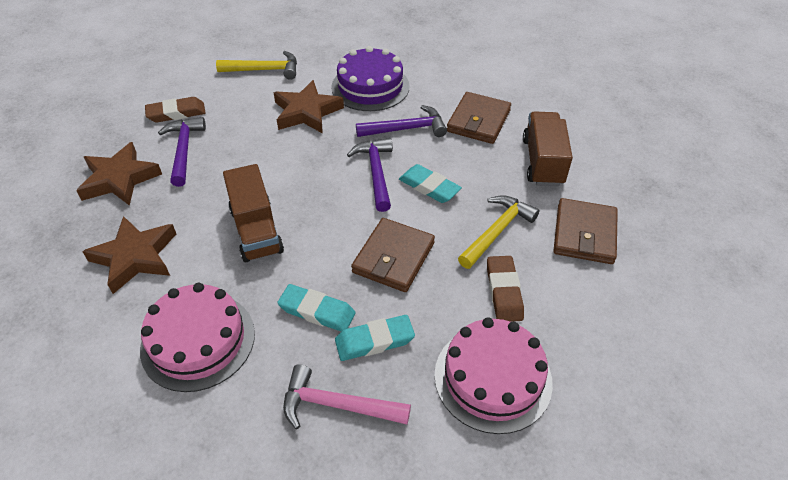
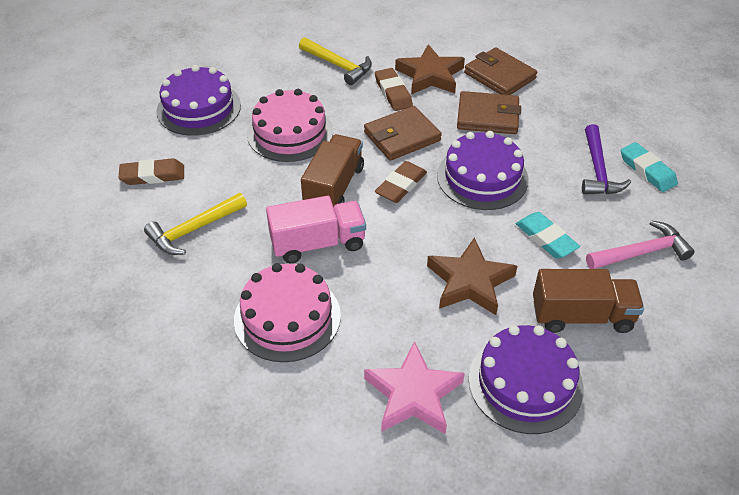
brown eraser: 2 -> 3
brown star: 3 -> 2
pink star: 0 -> 1
pink truck: 0 -> 1
purple cake: 1 -> 3
purple hammer: 3 -> 1
turquoise eraser: 3 -> 2

